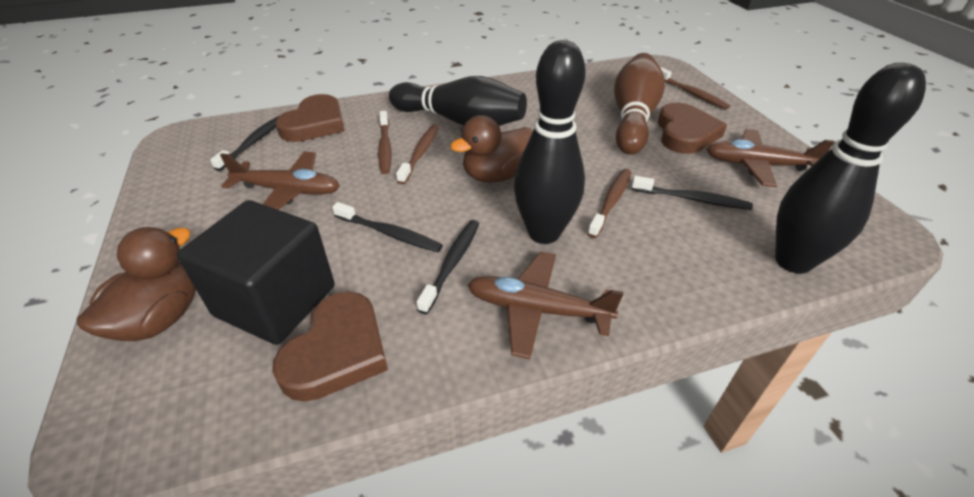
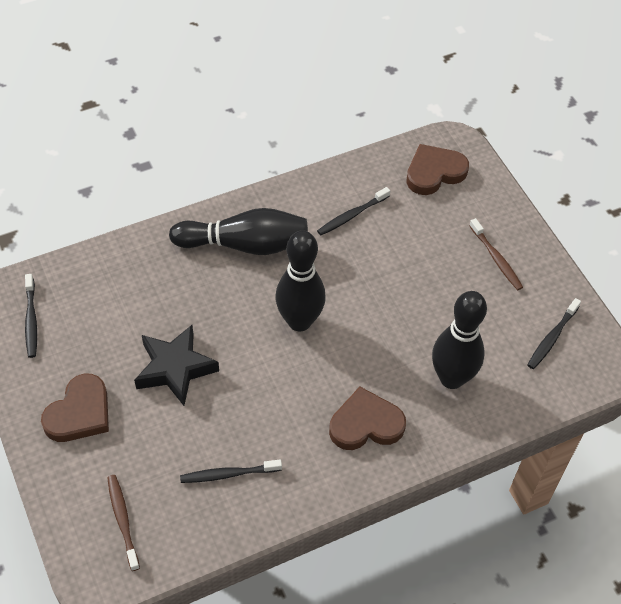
black cube: 1 -> 0
black star: 0 -> 1
brown bowling pin: 1 -> 0
brown duck: 2 -> 0
brown plane: 3 -> 0
brown toothbrush: 4 -> 2

